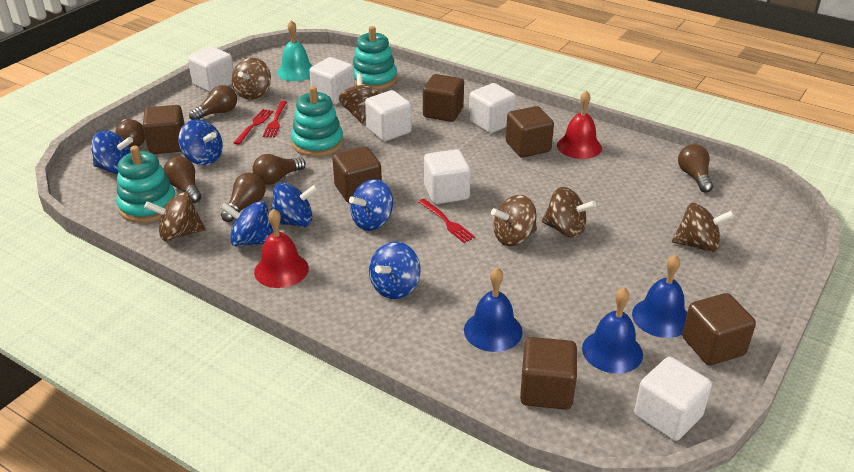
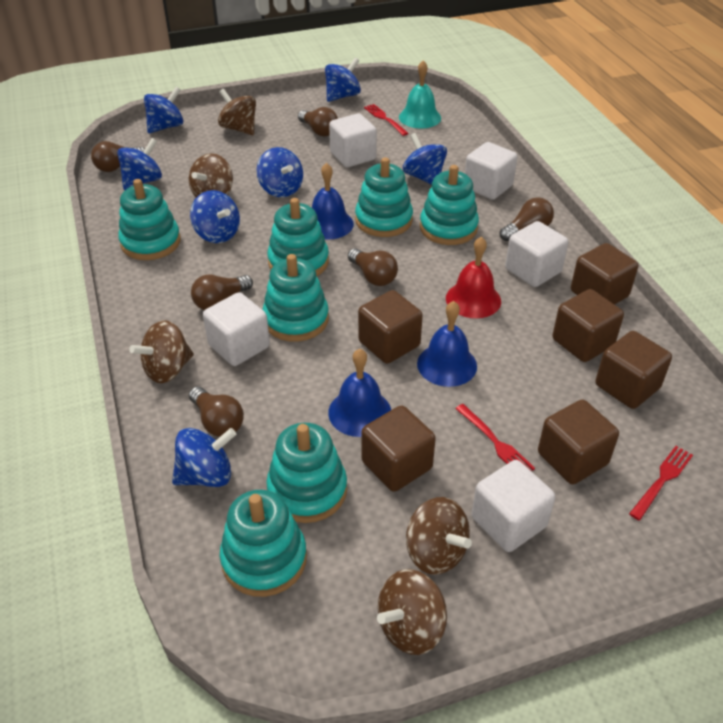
blue spinning top: 6 -> 7
brown spinning top: 6 -> 5
red bell: 2 -> 1
turquoise stacking toy: 3 -> 7
white cube: 6 -> 5

